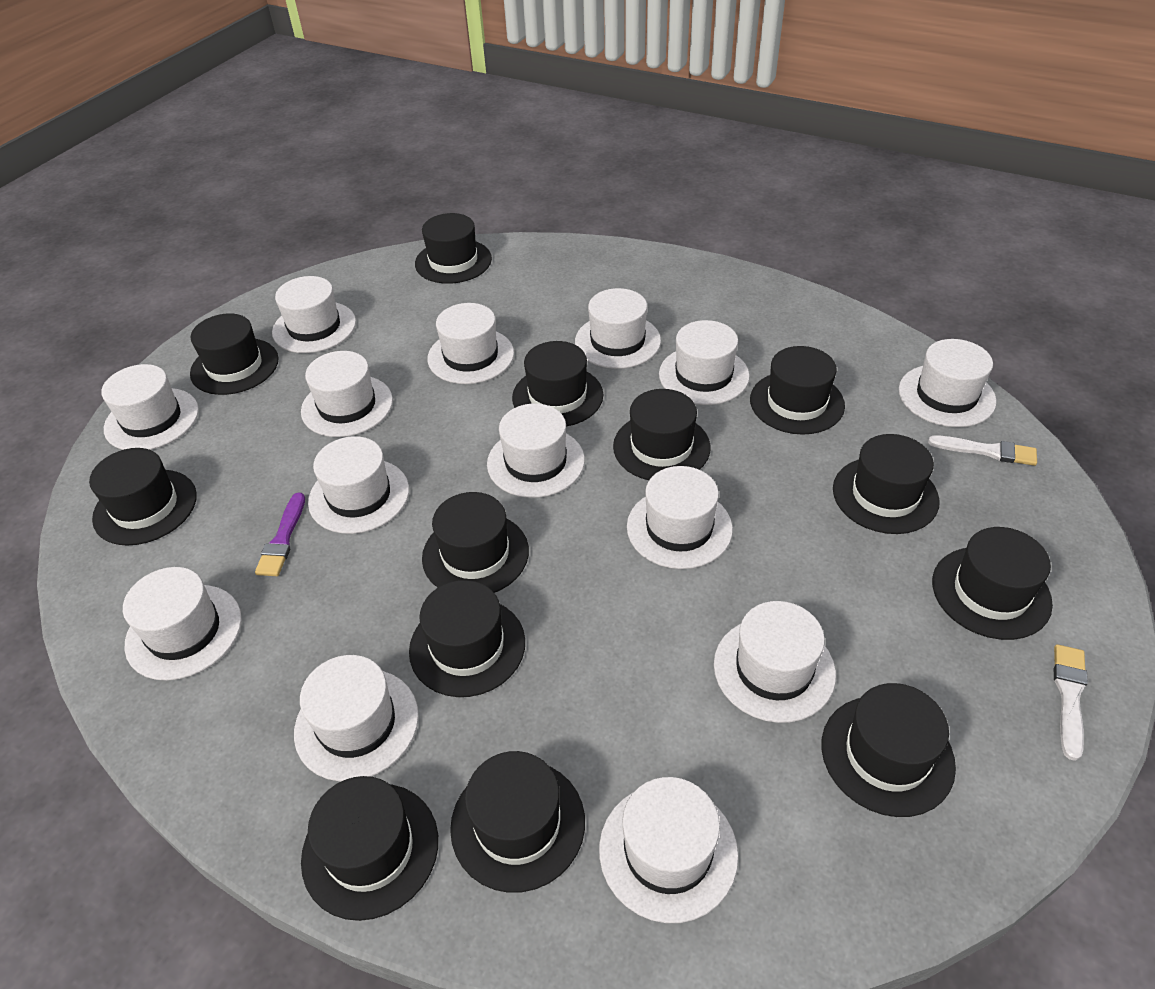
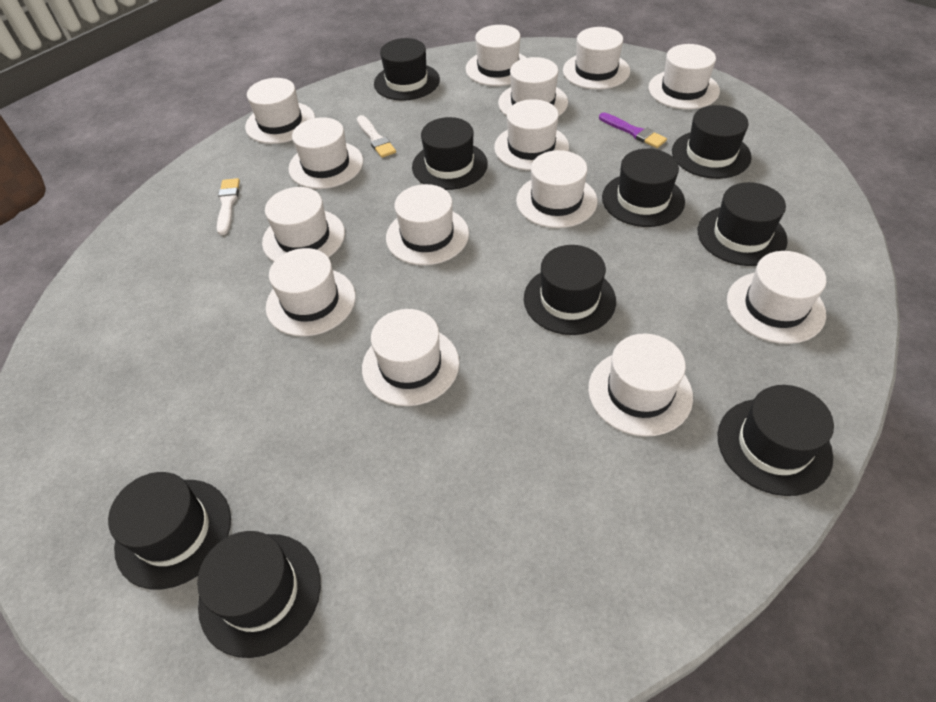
black hat: 13 -> 9

